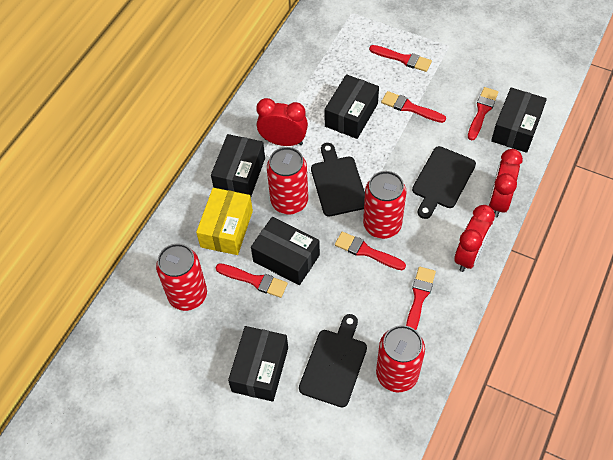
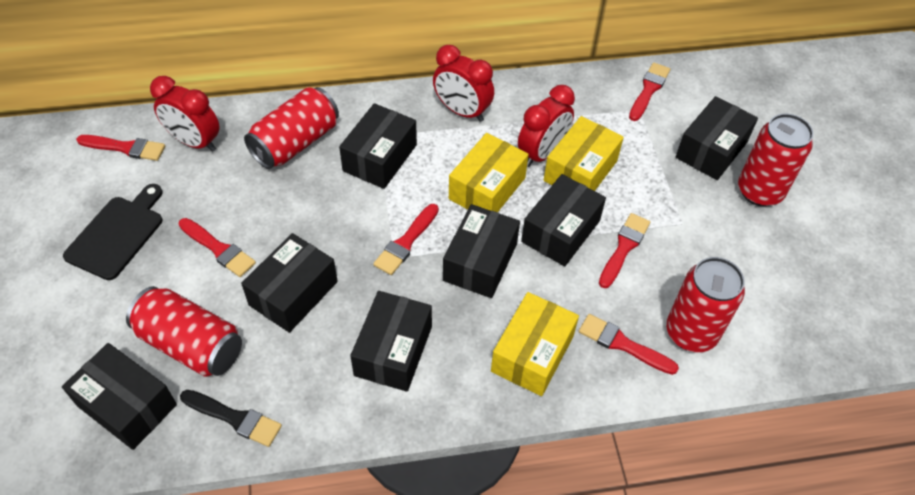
black box: 5 -> 7
black brush: 0 -> 1
black cutting board: 3 -> 1
yellow box: 1 -> 3

